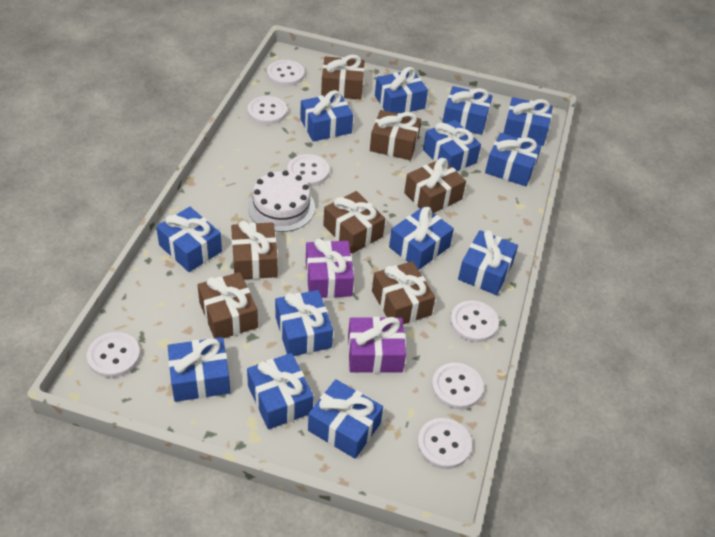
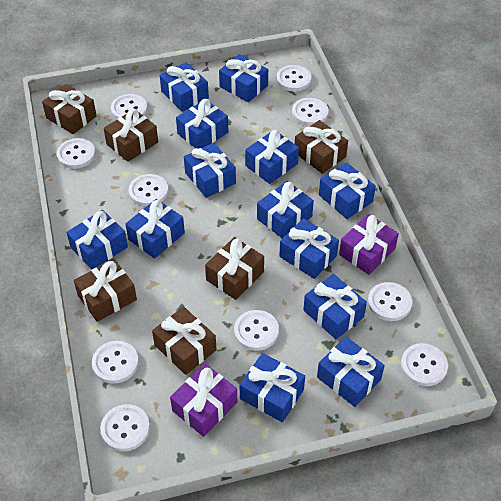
brown gift: 7 -> 6
white button: 7 -> 10
white cake: 1 -> 0

